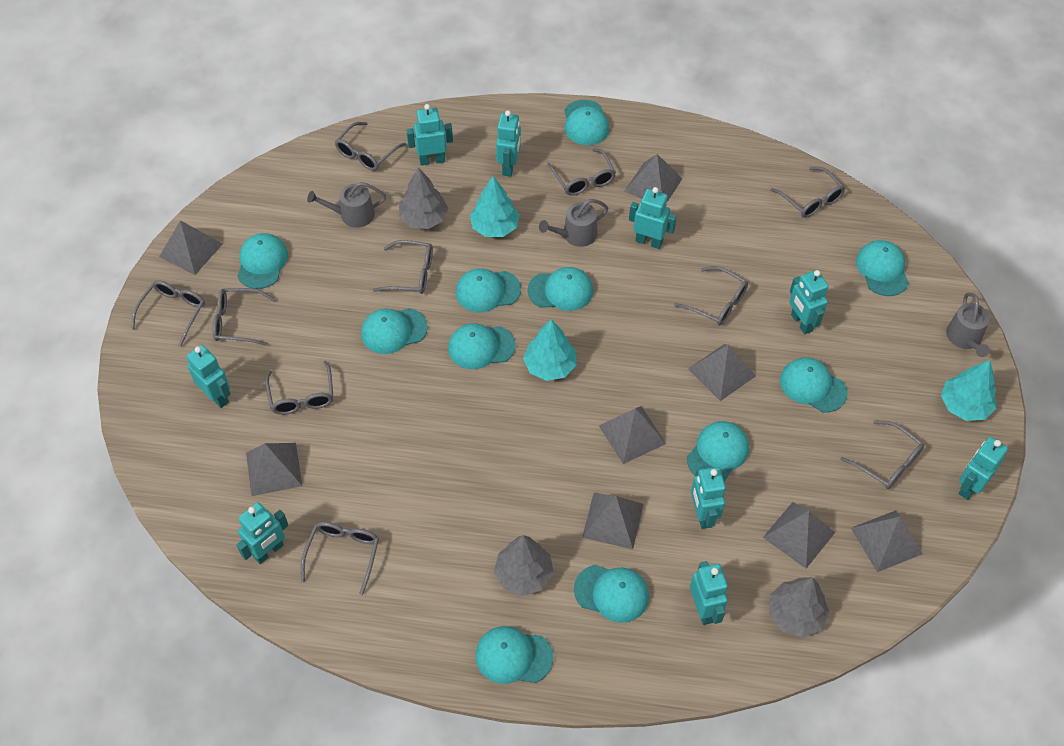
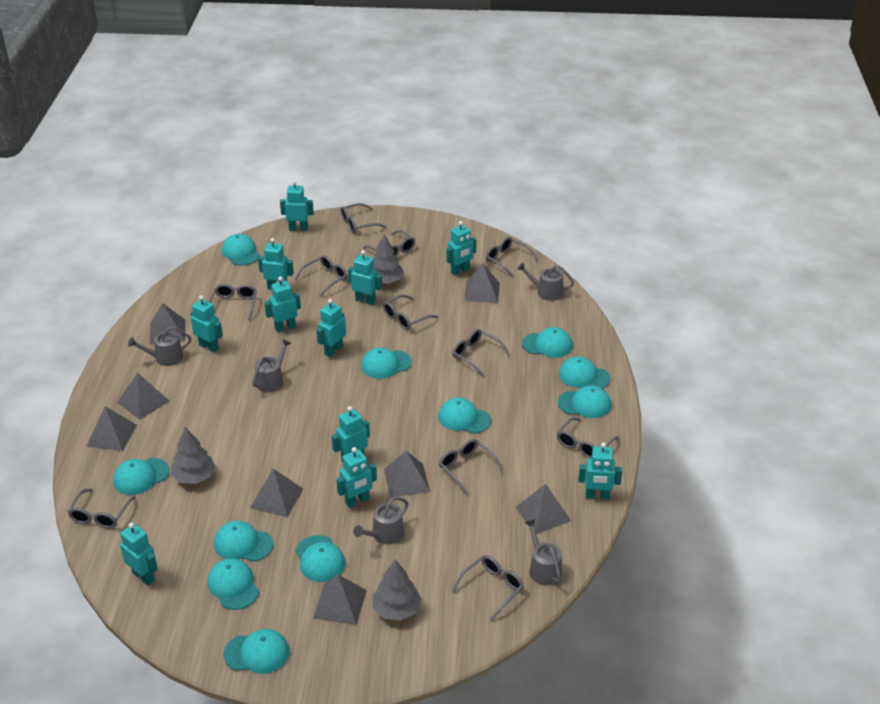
grey glasses: 10 -> 11
grey watering can: 3 -> 5
turquoise robot: 9 -> 11
turquoise tree: 3 -> 0

